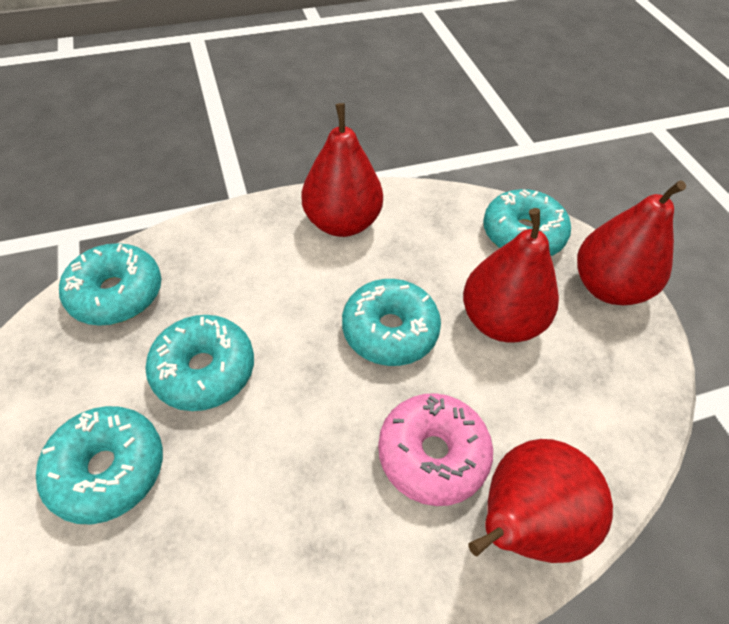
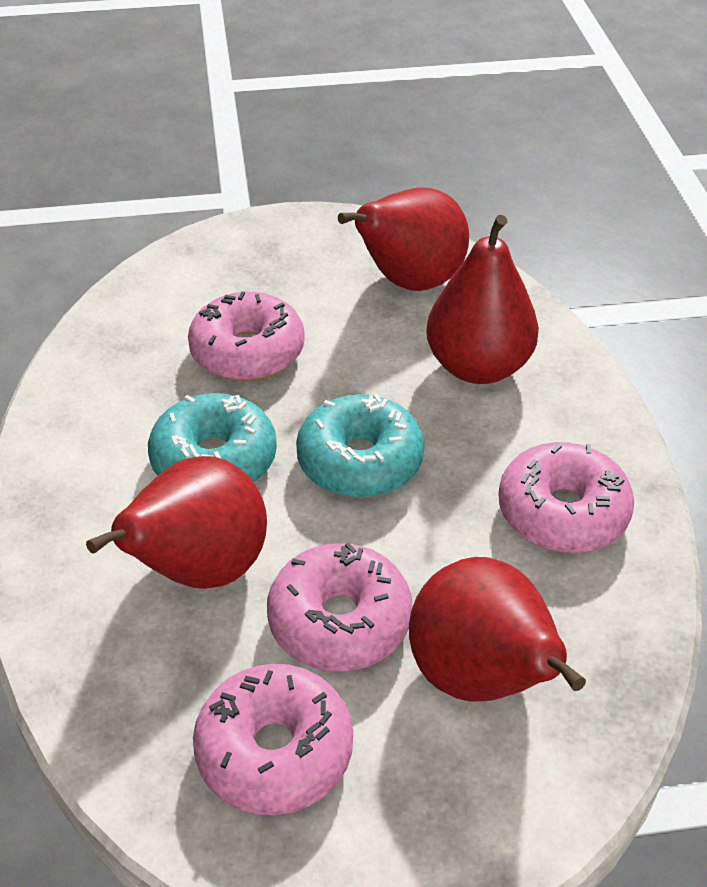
pink donut: 1 -> 4
turquoise donut: 5 -> 2

